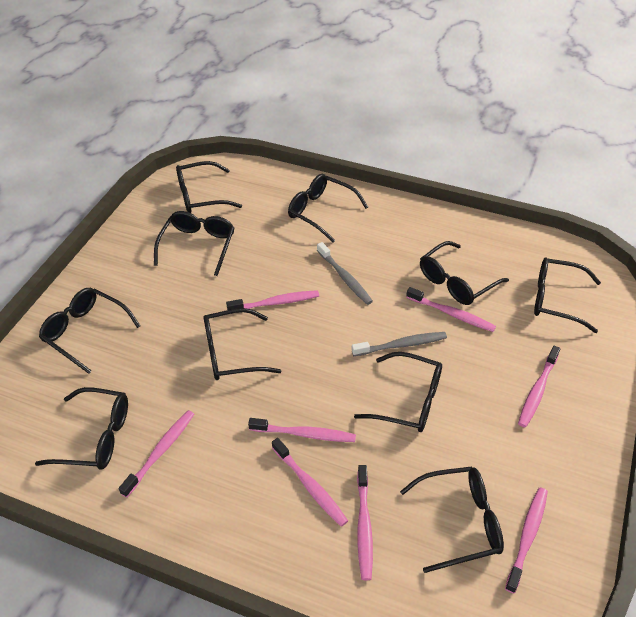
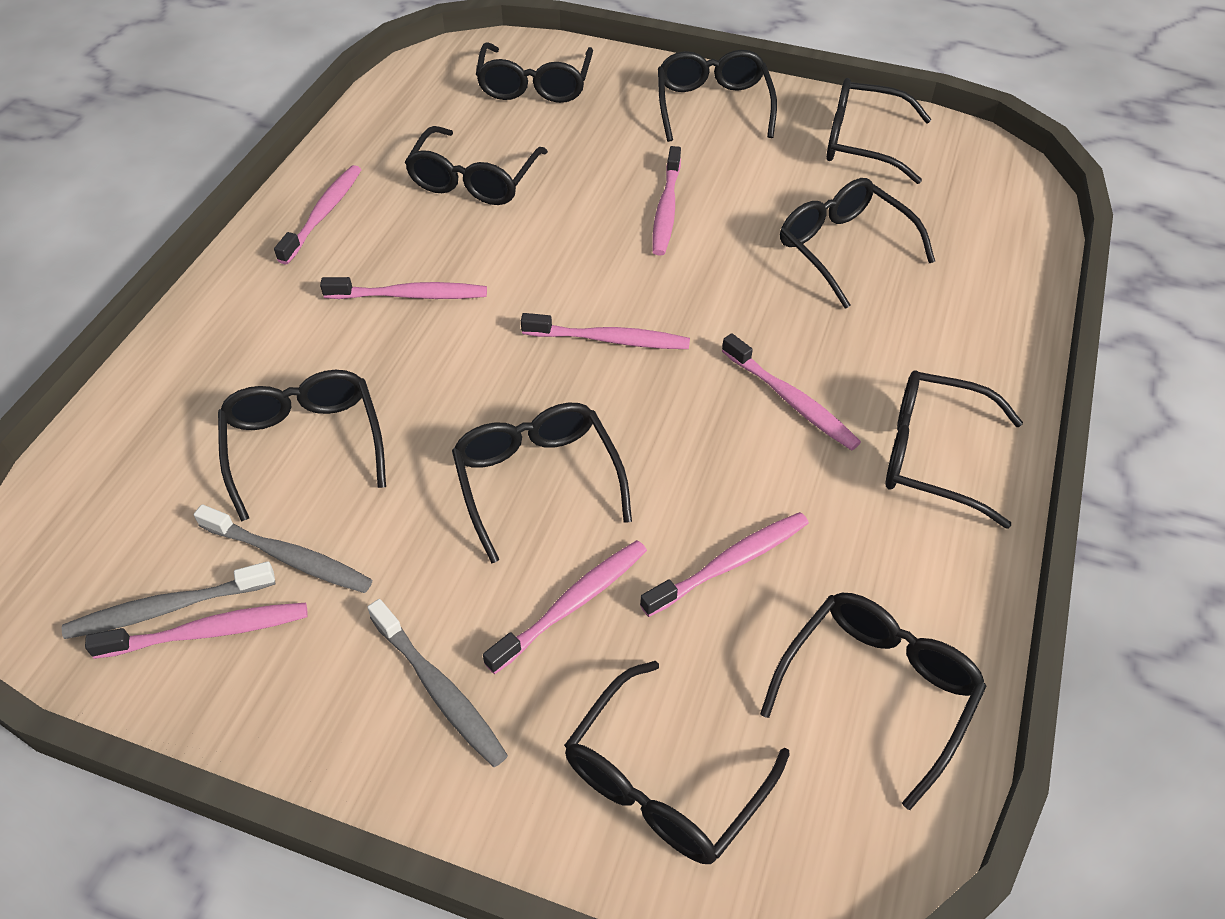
grey toothbrush: 2 -> 3

